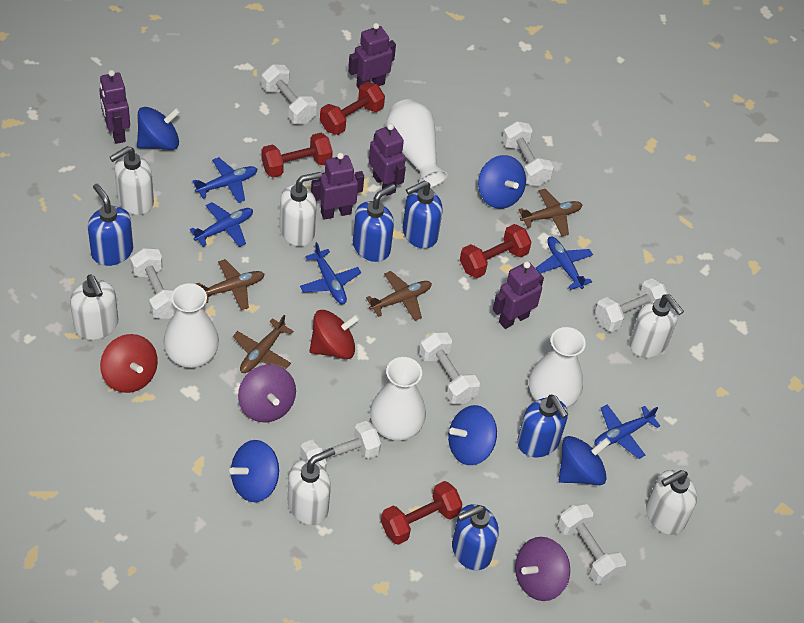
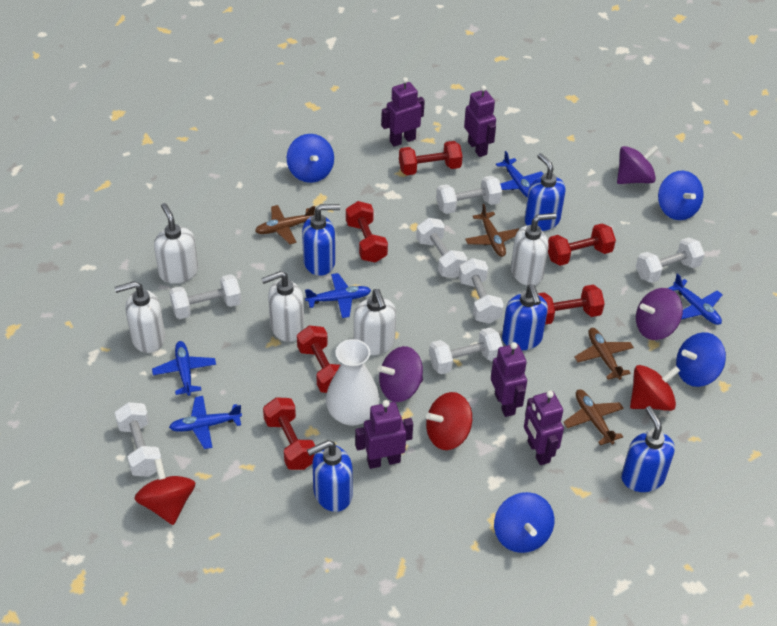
blue spinning top: 5 -> 4
purple spinning top: 2 -> 3
red dumbbell: 4 -> 6
red spinning top: 2 -> 3
white soap dispenser: 6 -> 5
white vase: 4 -> 1

